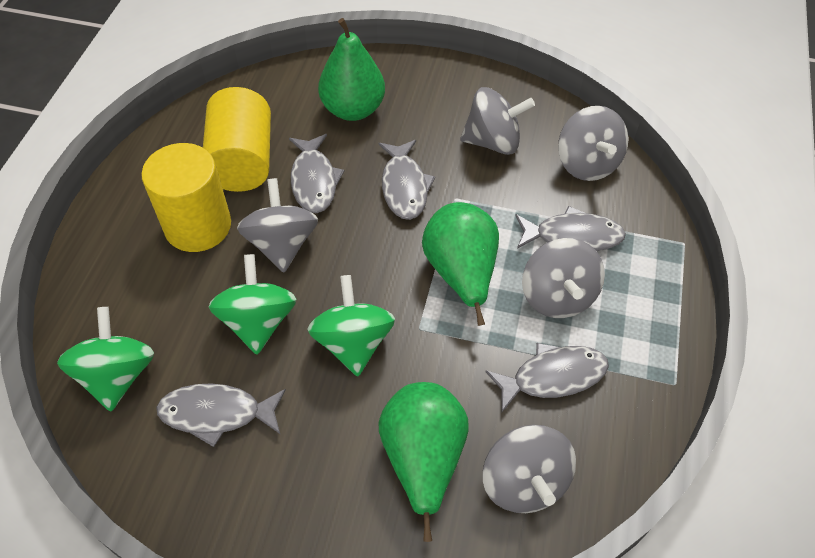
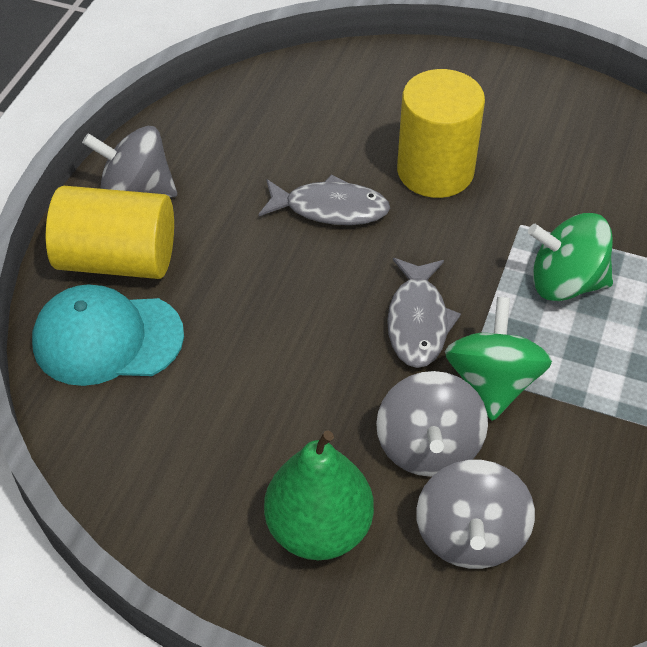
green pear: 3 -> 1
green spinning top: 3 -> 2
grey fish: 5 -> 2
grey spinning top: 5 -> 3
turquoise cap: 0 -> 1

